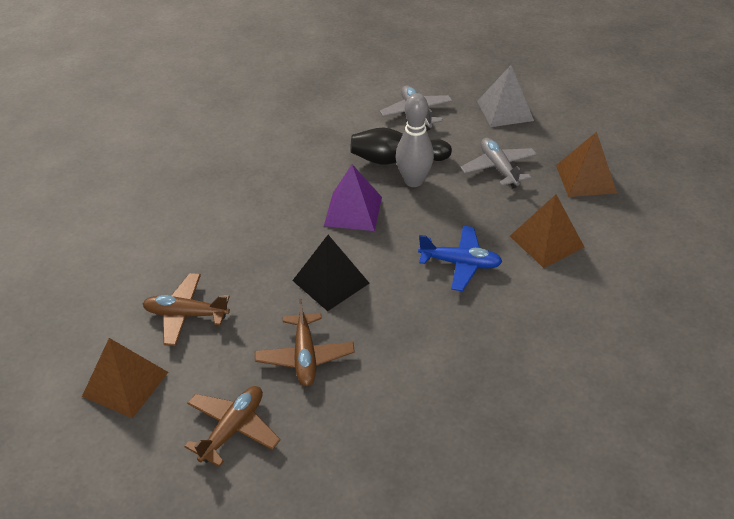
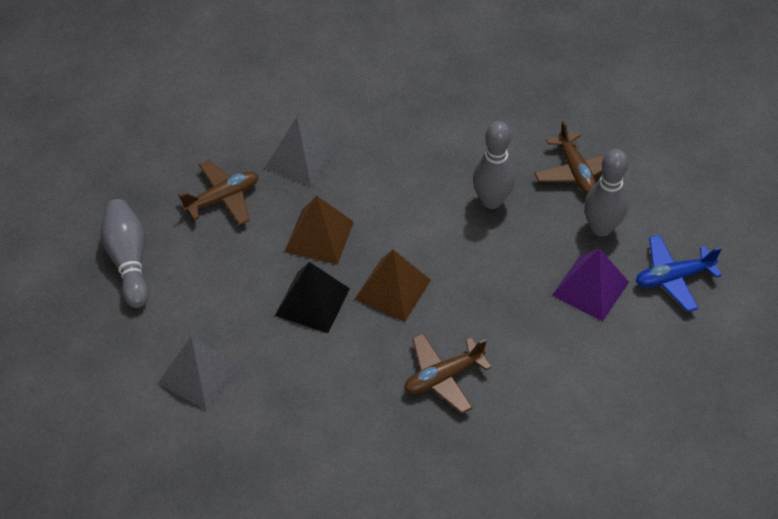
black bowling pin: 1 -> 0
brown pyramid: 3 -> 2
grey bowling pin: 1 -> 3
grey plane: 2 -> 0
grey pyramid: 1 -> 2

